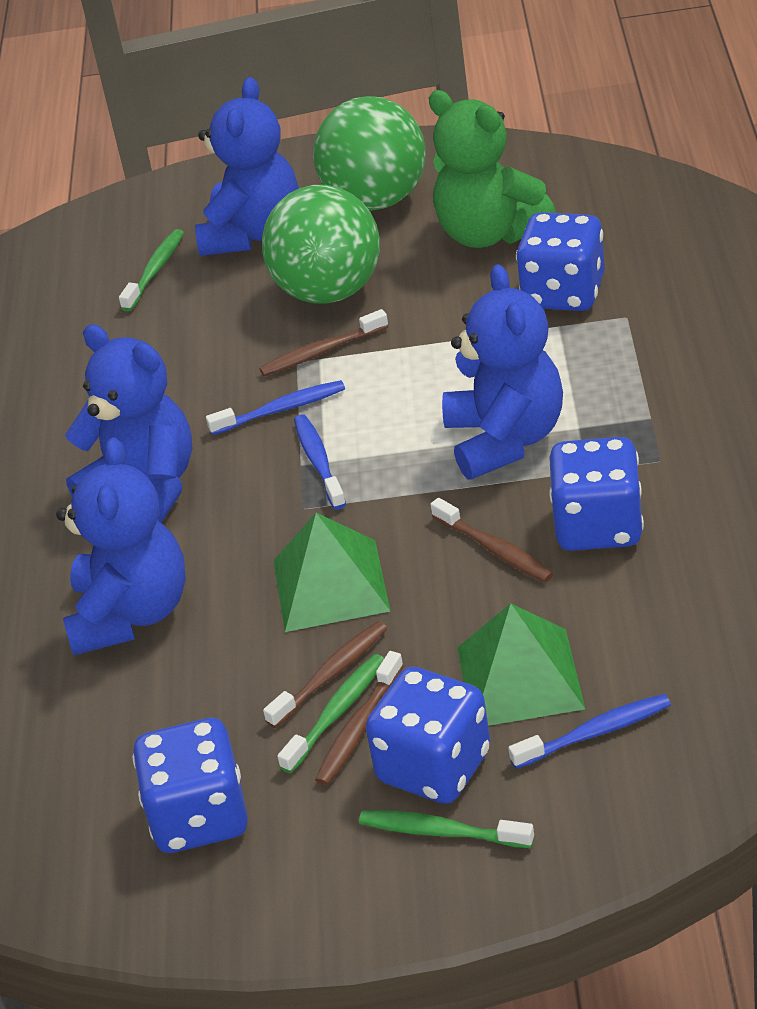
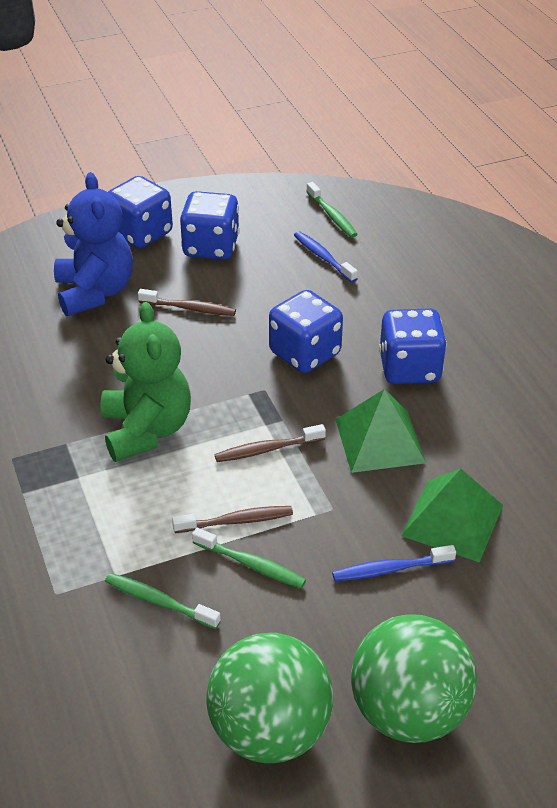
blue teddy bear: 4 -> 1
blue toothbrush: 3 -> 2
brown toothbrush: 4 -> 3

